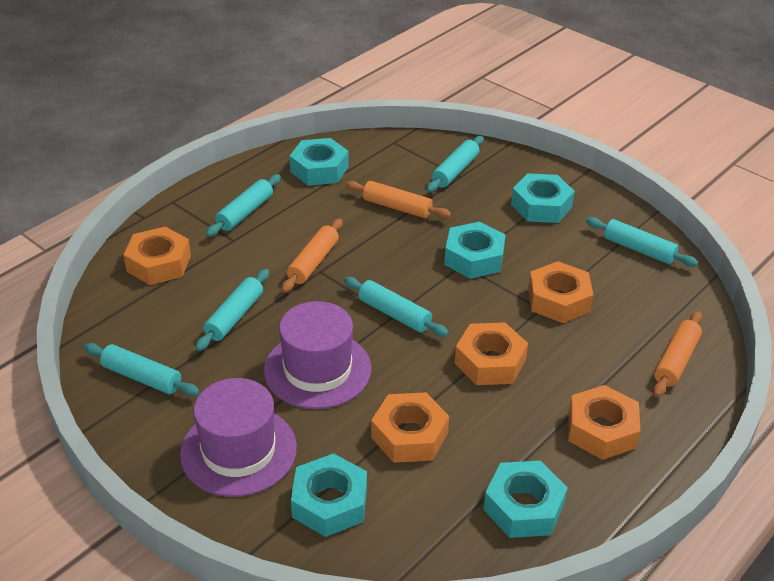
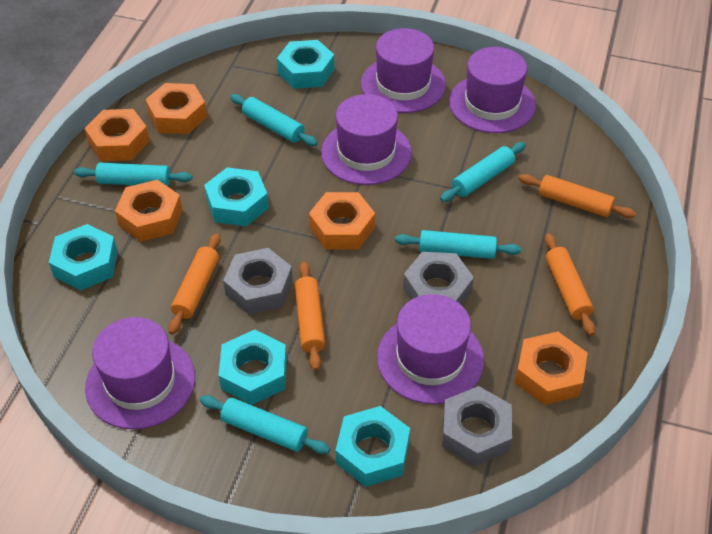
grey nut: 0 -> 3
orange rolling pin: 3 -> 4
purple hat: 2 -> 5
turquoise rolling pin: 6 -> 5

